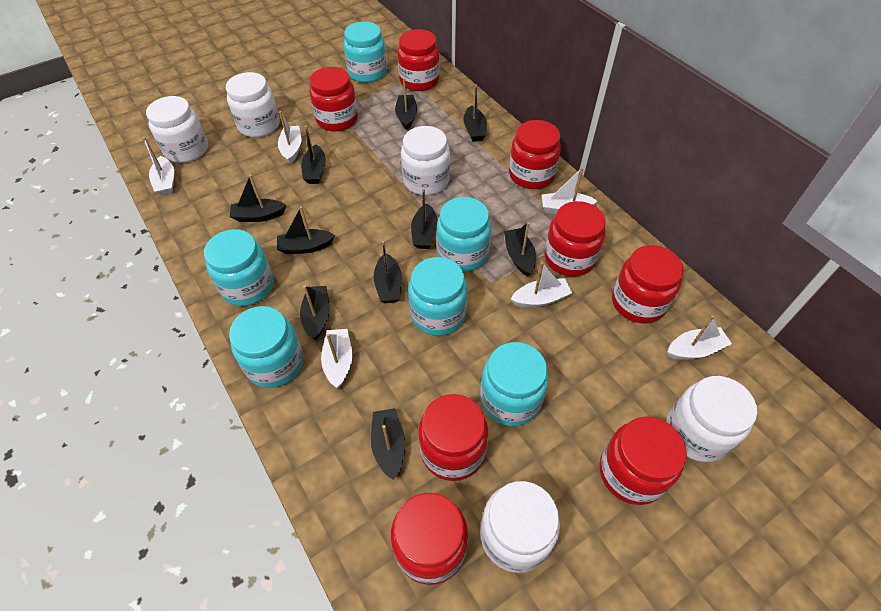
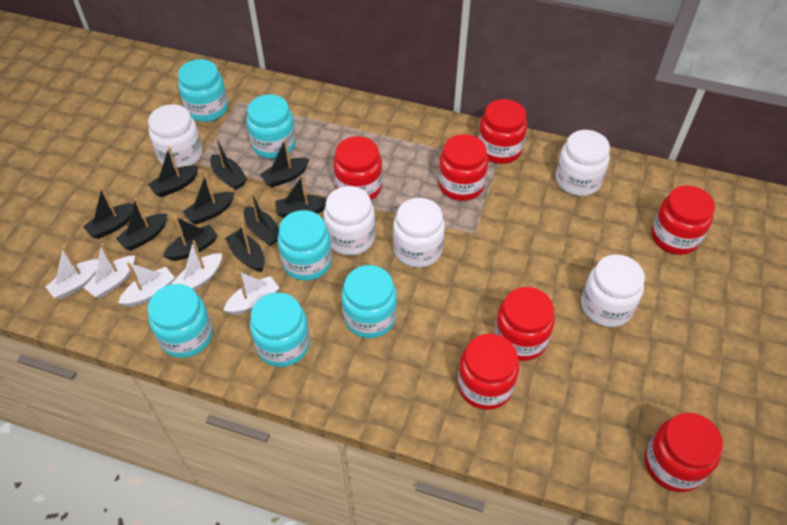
red jar: 8 -> 7
white boat: 6 -> 5

